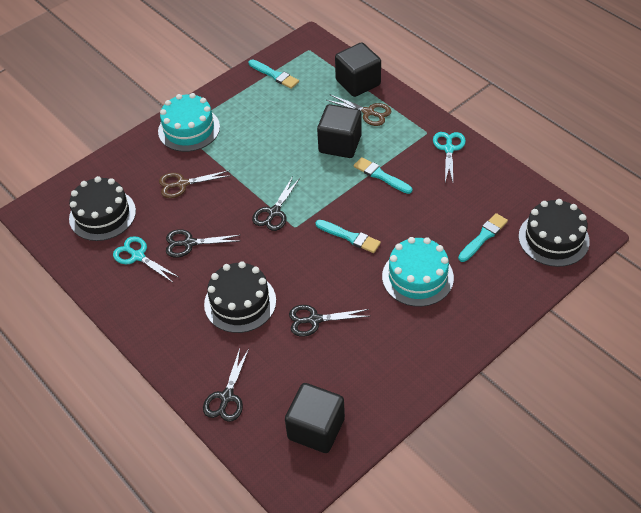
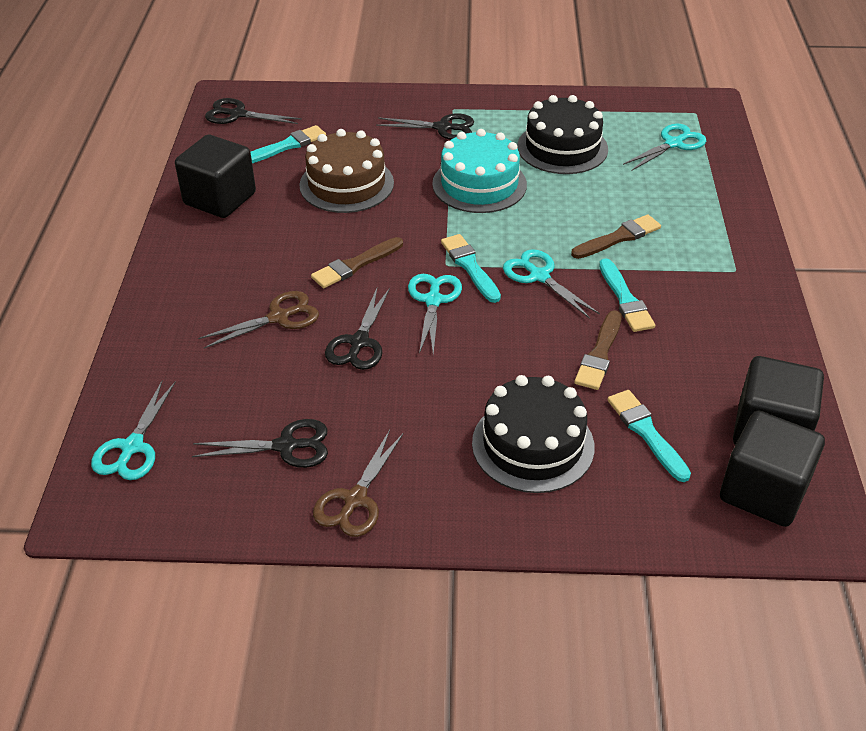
black cake: 3 -> 2
brown brush: 0 -> 3
brown cake: 0 -> 1
turquoise cake: 2 -> 1
turquoise scissors: 2 -> 4

